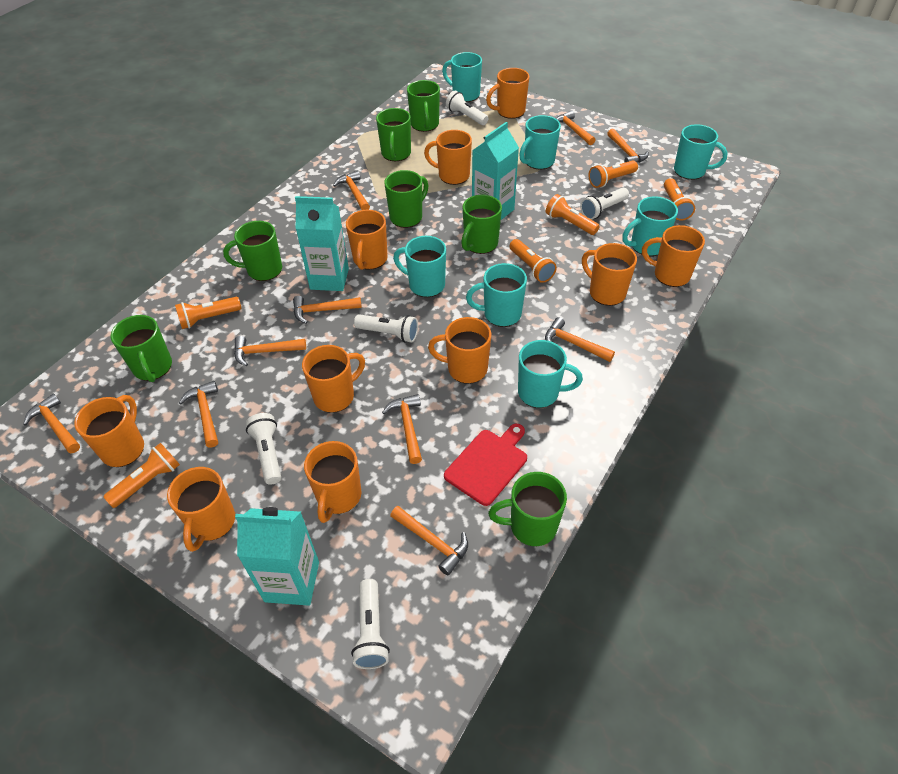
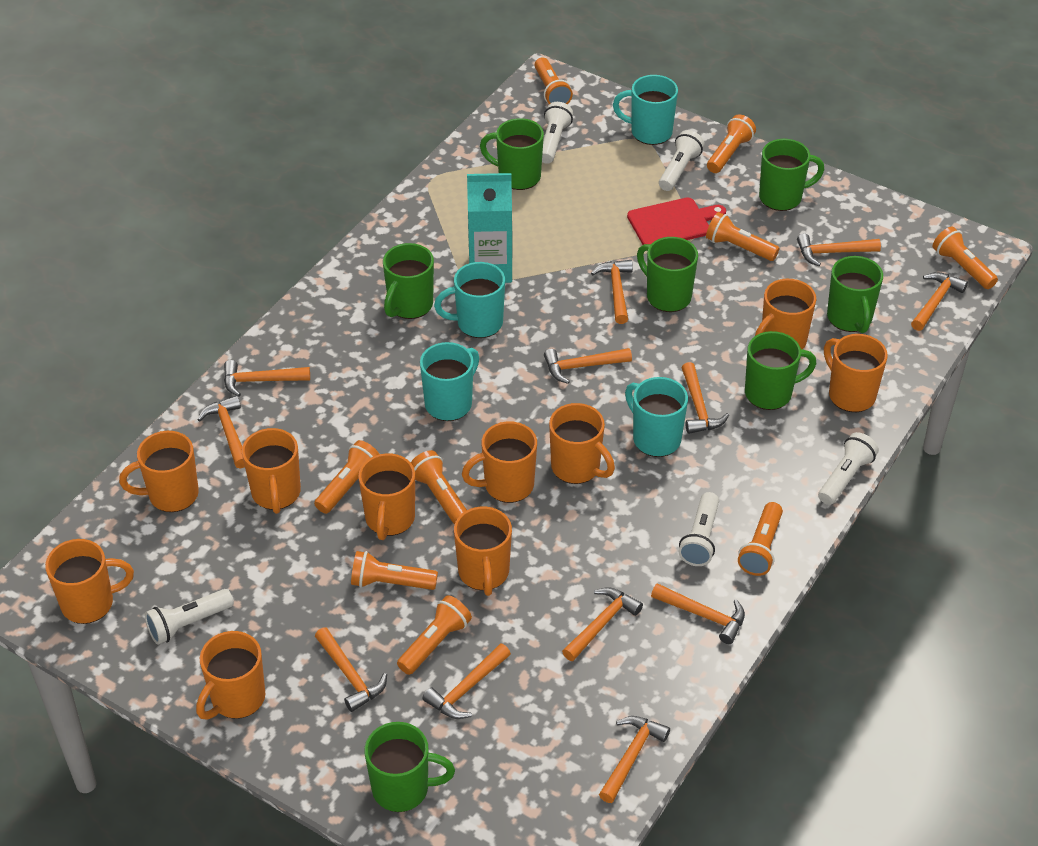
orange flashlight: 6 -> 9
orange hammer: 10 -> 12
turquoise carton: 3 -> 1
turquoise mug: 7 -> 4

